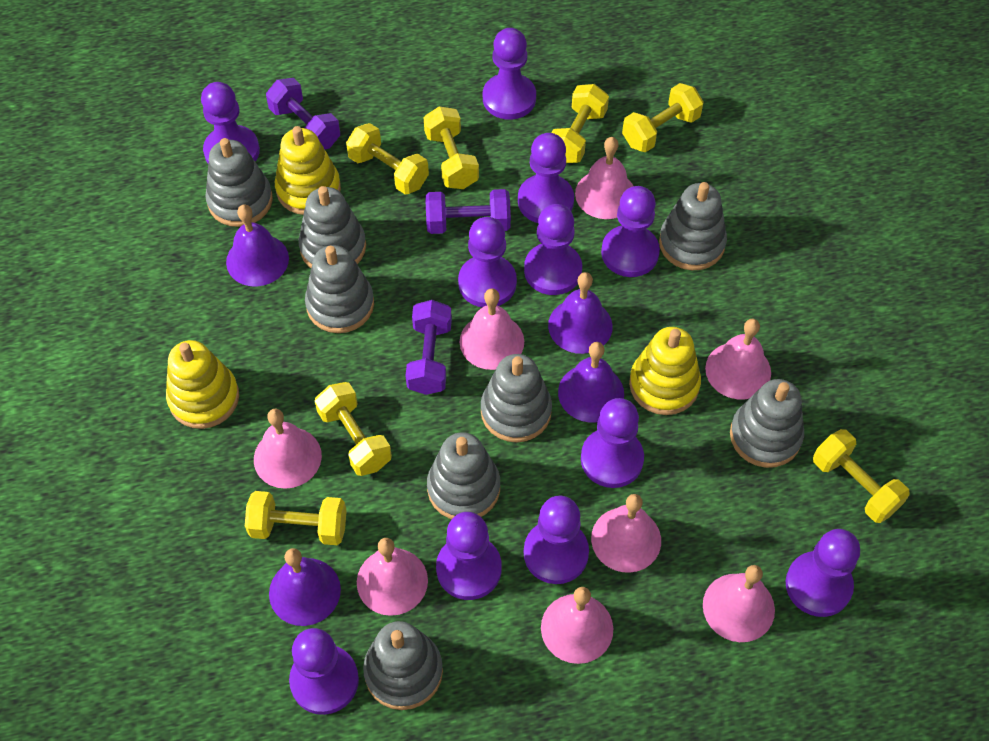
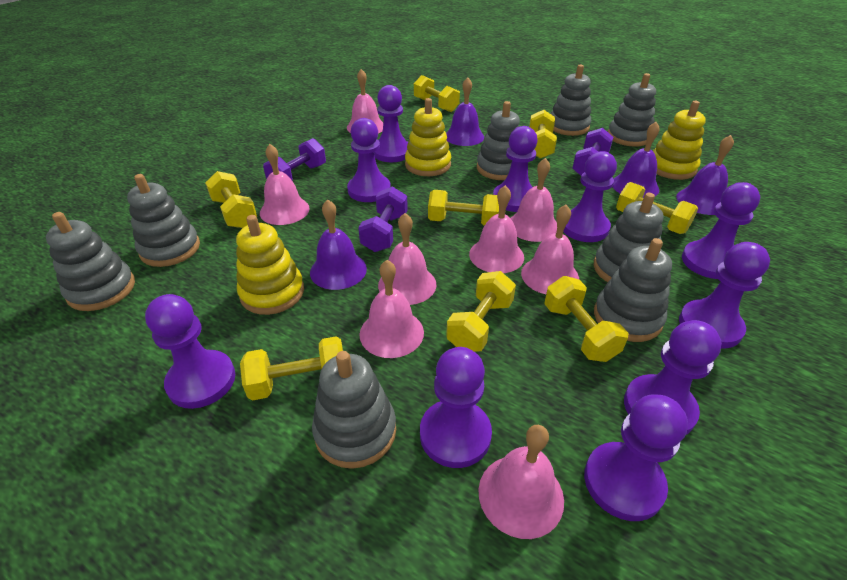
purple pawn: 11 -> 10
yellow dumbbell: 7 -> 8

